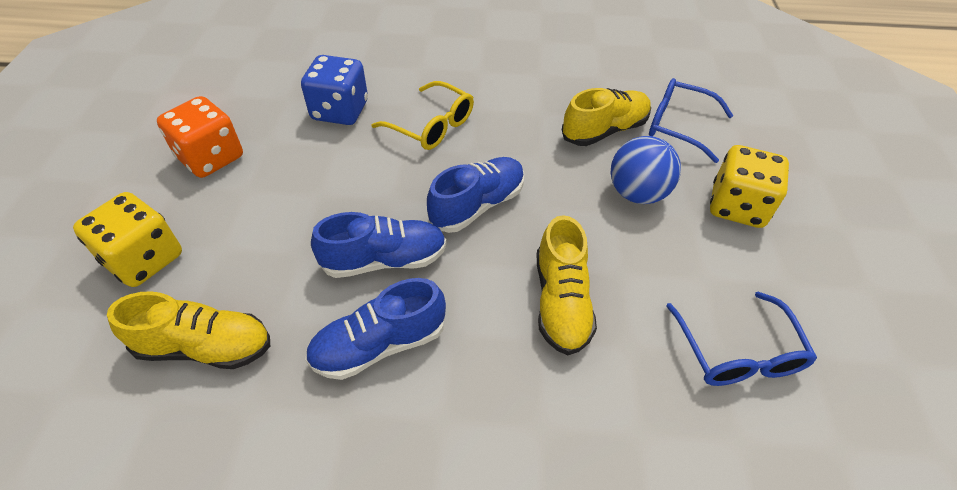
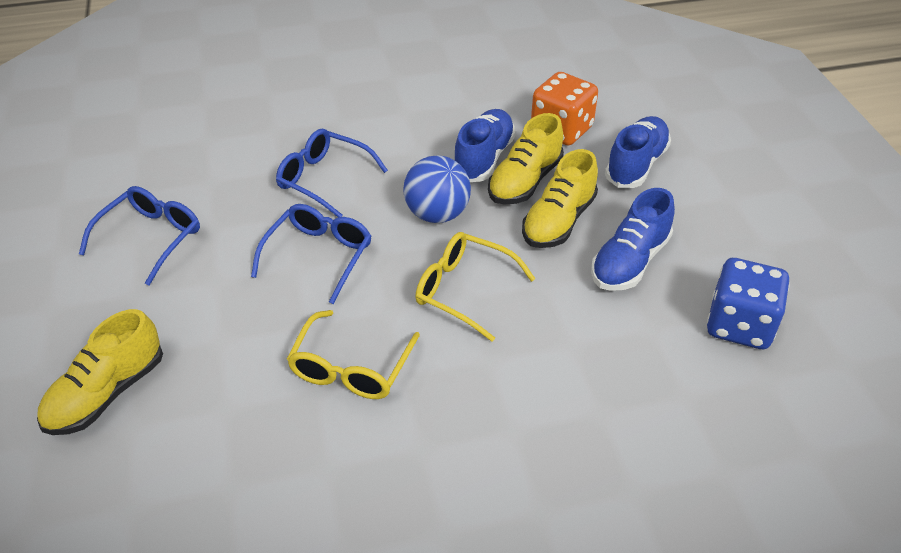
blue glasses: 2 -> 3
yellow dice: 2 -> 0
yellow glasses: 1 -> 2

